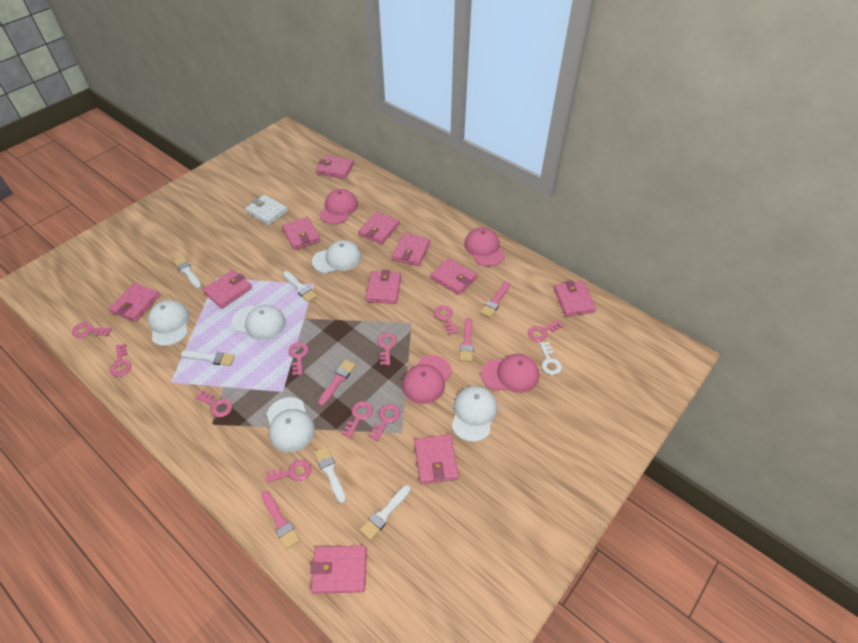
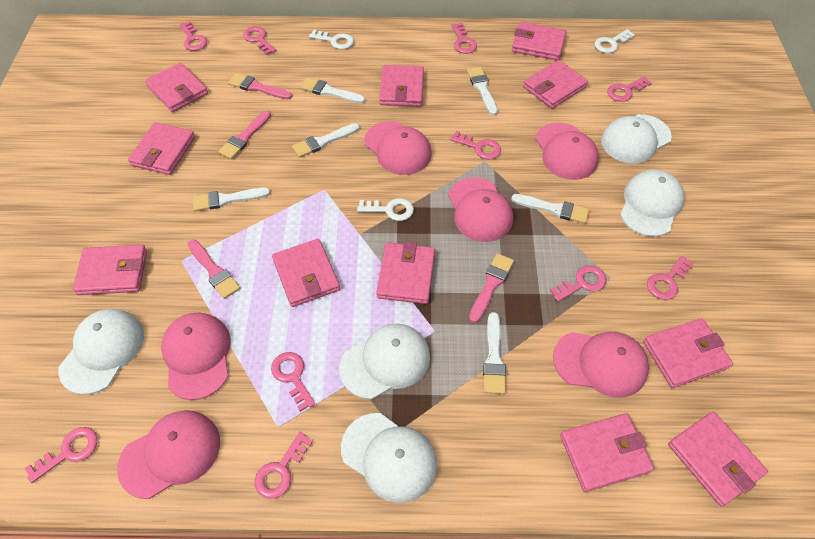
pink cap: 4 -> 6
white brush: 5 -> 6
white key: 1 -> 3
white wallet: 1 -> 0

